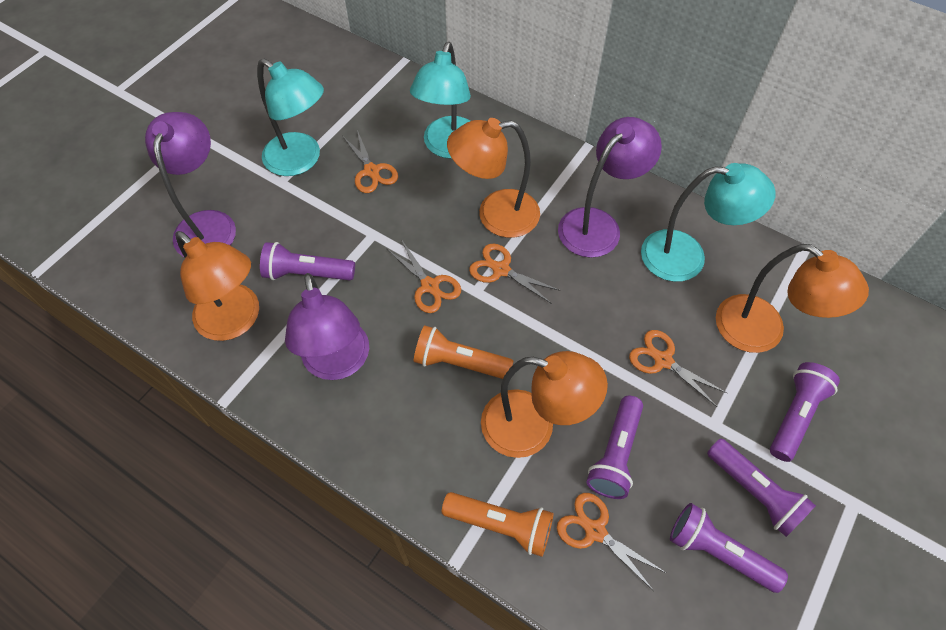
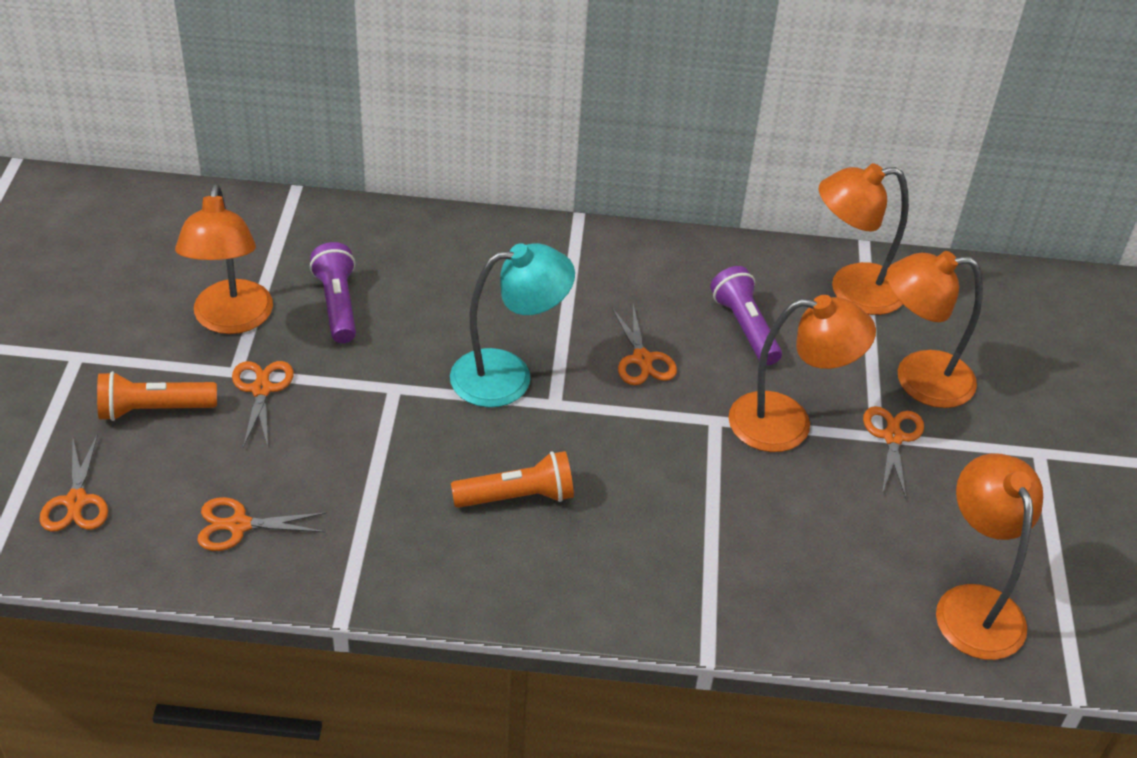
orange lamp: 4 -> 5
purple flashlight: 5 -> 2
purple lamp: 3 -> 0
turquoise lamp: 3 -> 1

